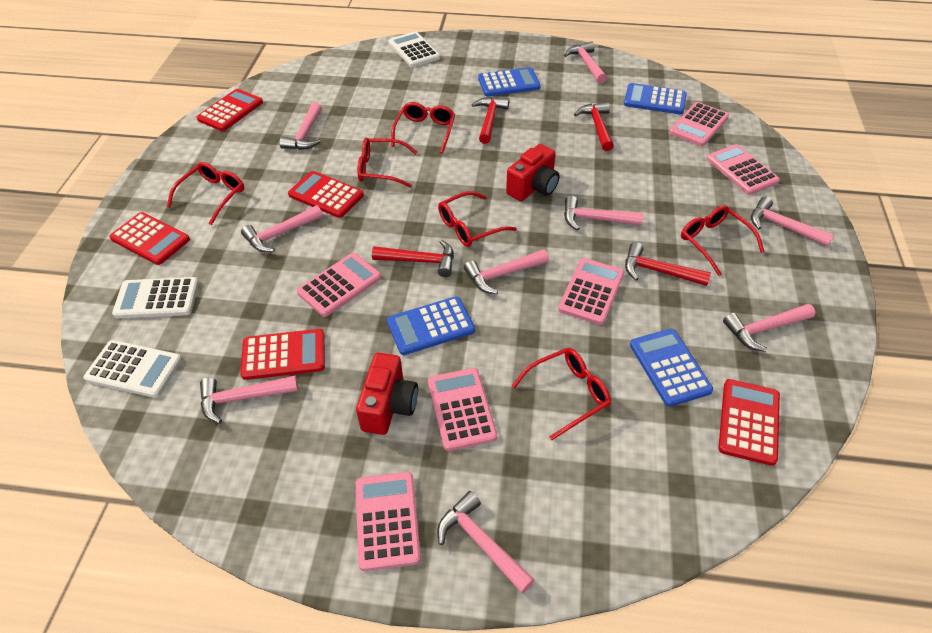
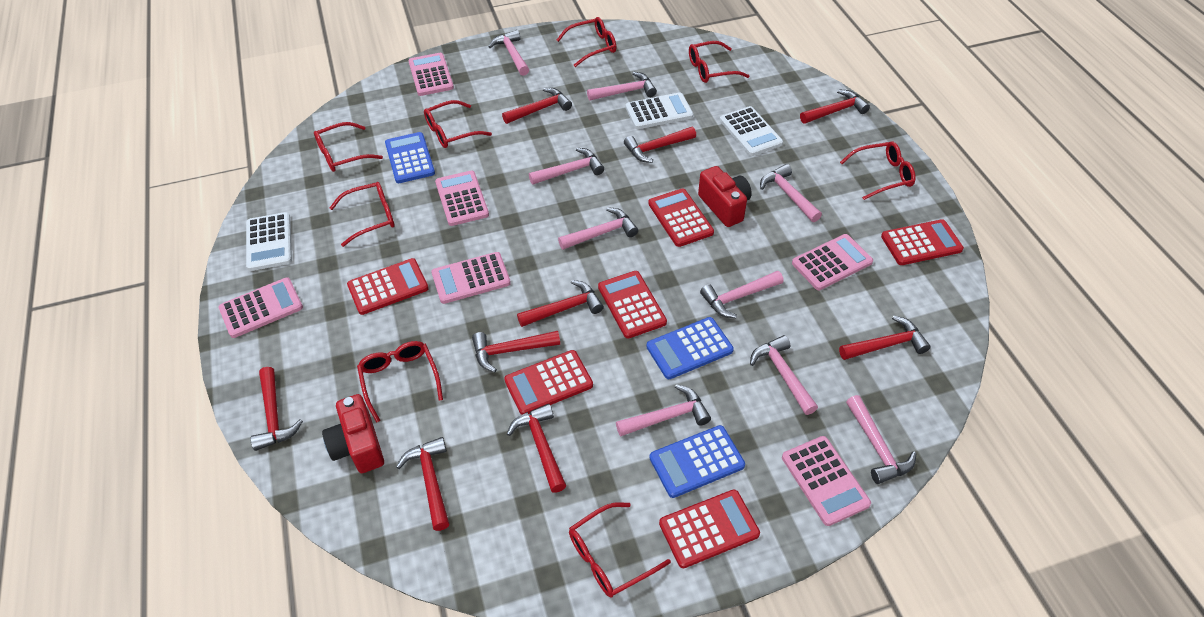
blue calculator: 4 -> 3
red calculator: 5 -> 6
red glasses: 6 -> 8
red hammer: 4 -> 9

